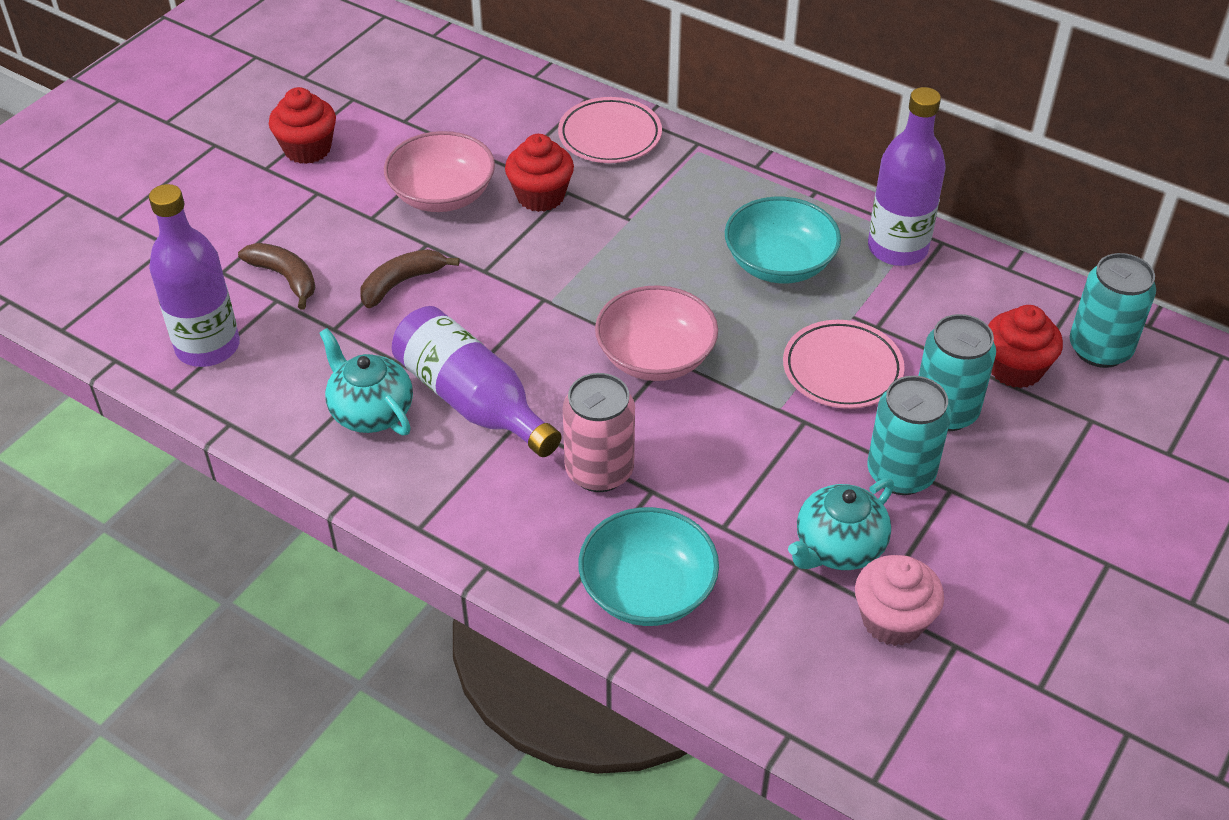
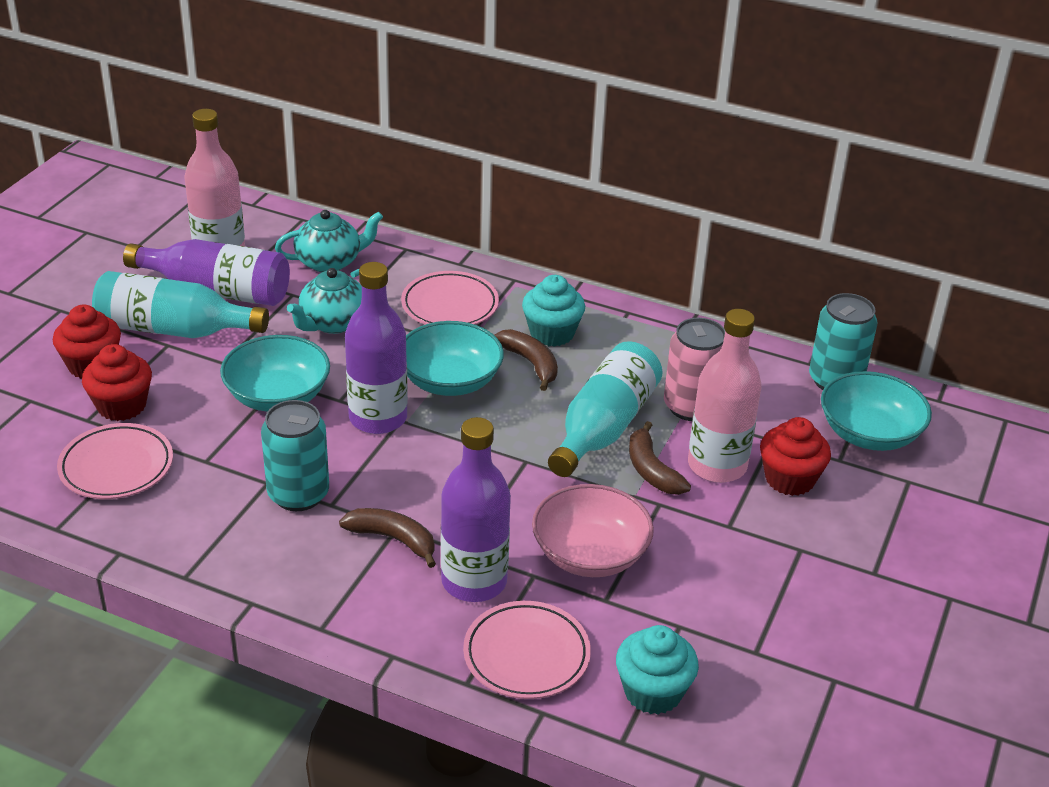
brown banana: 2 -> 3
pink bottle: 0 -> 2
pink bowl: 2 -> 1
pink cupcake: 1 -> 0
pink plate: 2 -> 3
turquoise bottle: 0 -> 2
turquoise bowl: 2 -> 3
turquoise can: 3 -> 2
turquoise cupcake: 0 -> 2

